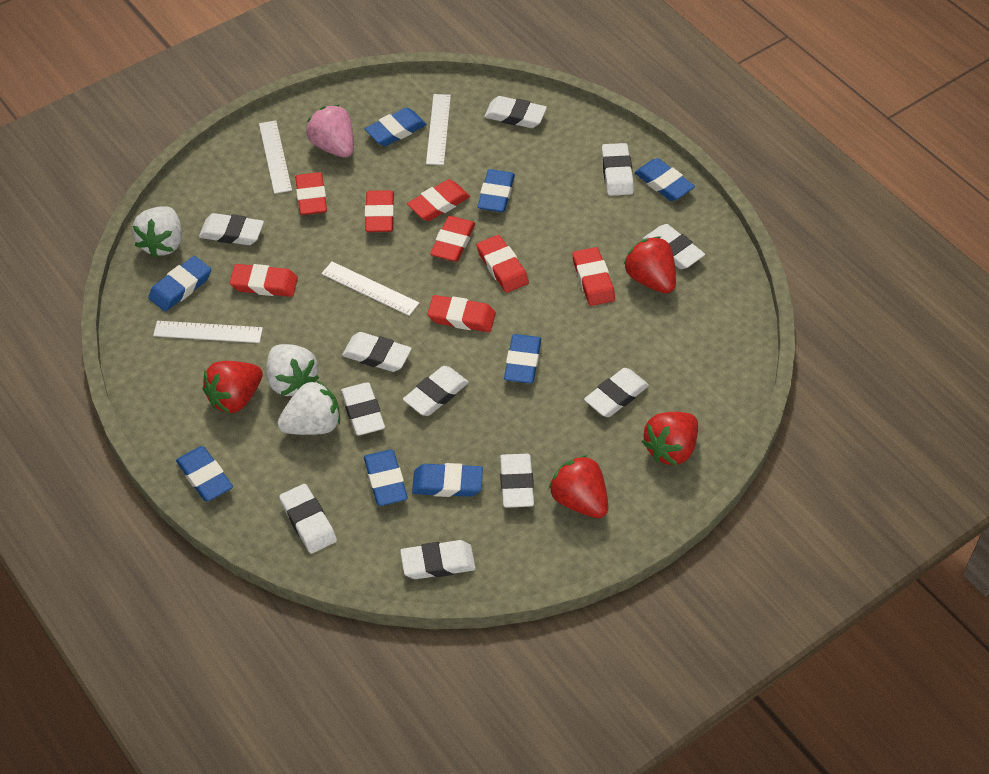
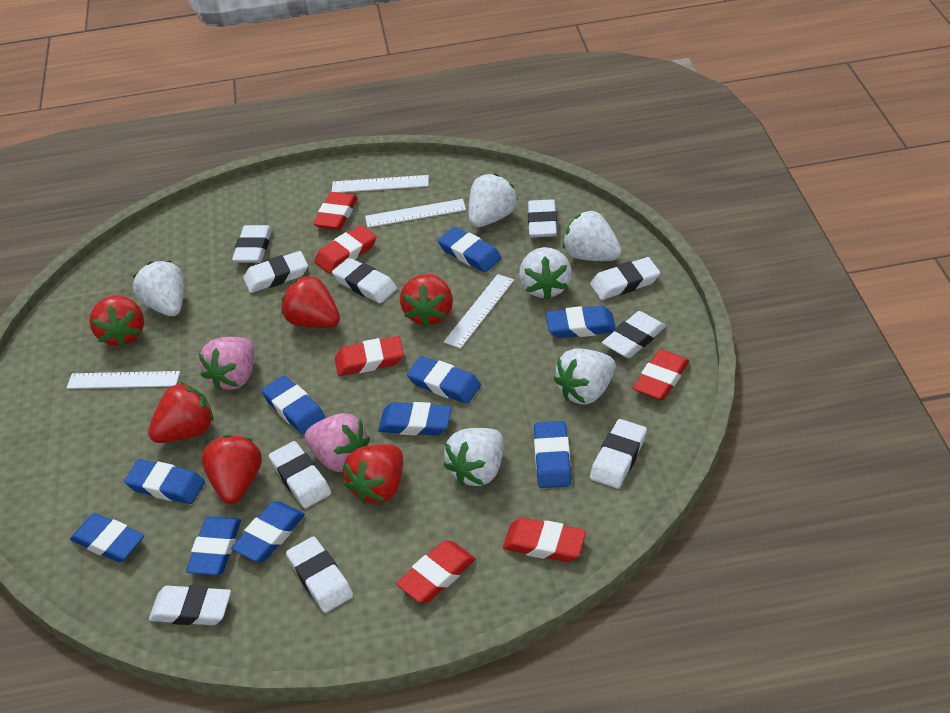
blue eraser: 8 -> 10
pink strawberry: 1 -> 2
red eraser: 8 -> 6
red strawberry: 4 -> 6
white eraser: 11 -> 10
white strawberry: 3 -> 6

